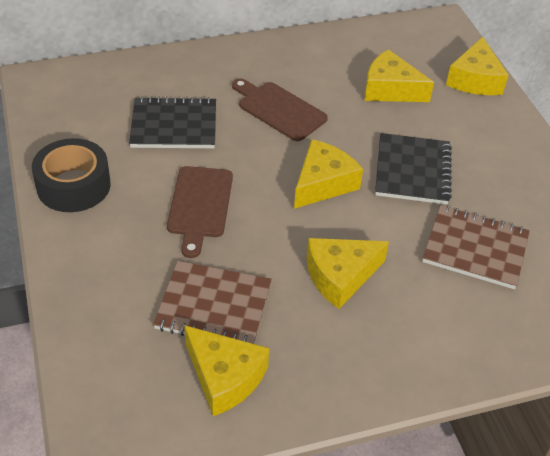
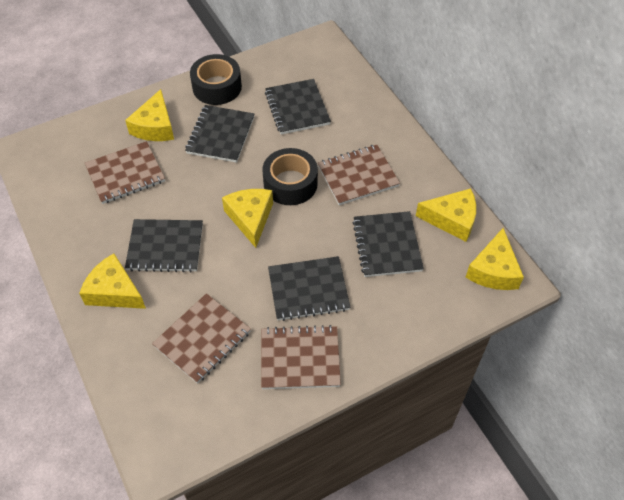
black notebook: 2 -> 5
black tape: 1 -> 2
brown cutting board: 2 -> 0
brown notebook: 2 -> 4

